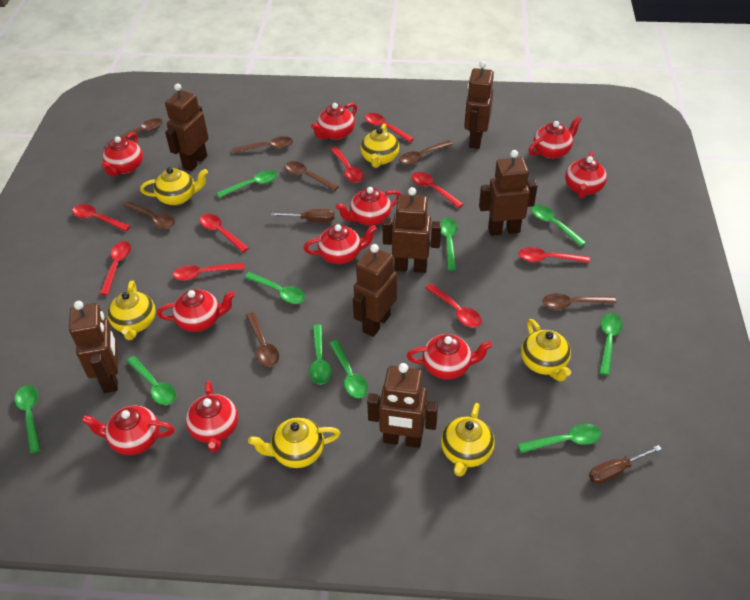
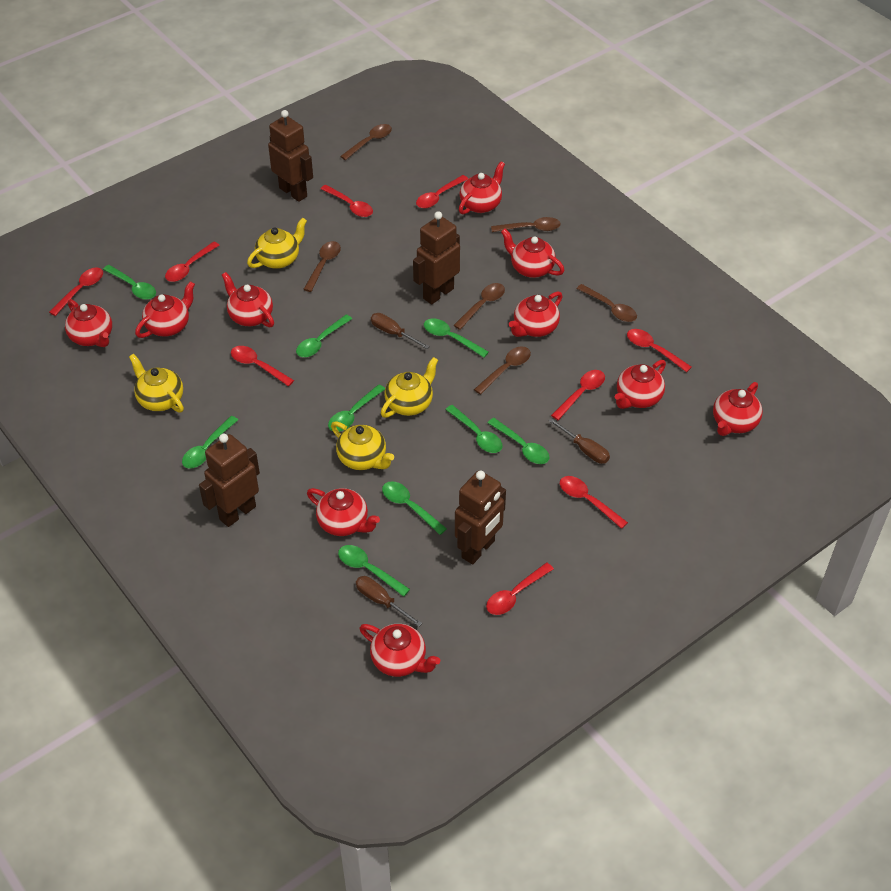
brown robot: 7 -> 4
brown screwdriver: 2 -> 3
brown spoon: 7 -> 6
green spoon: 10 -> 9
yellow teapot: 6 -> 4

